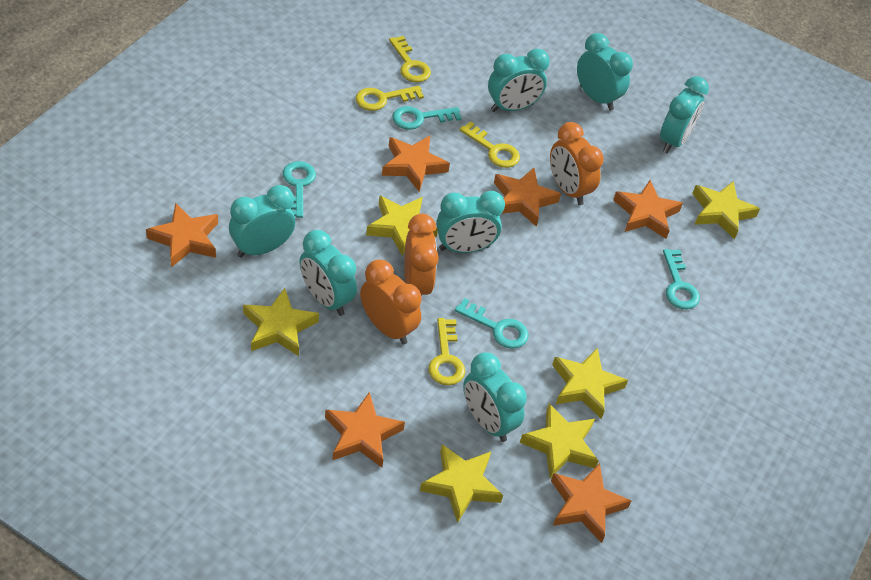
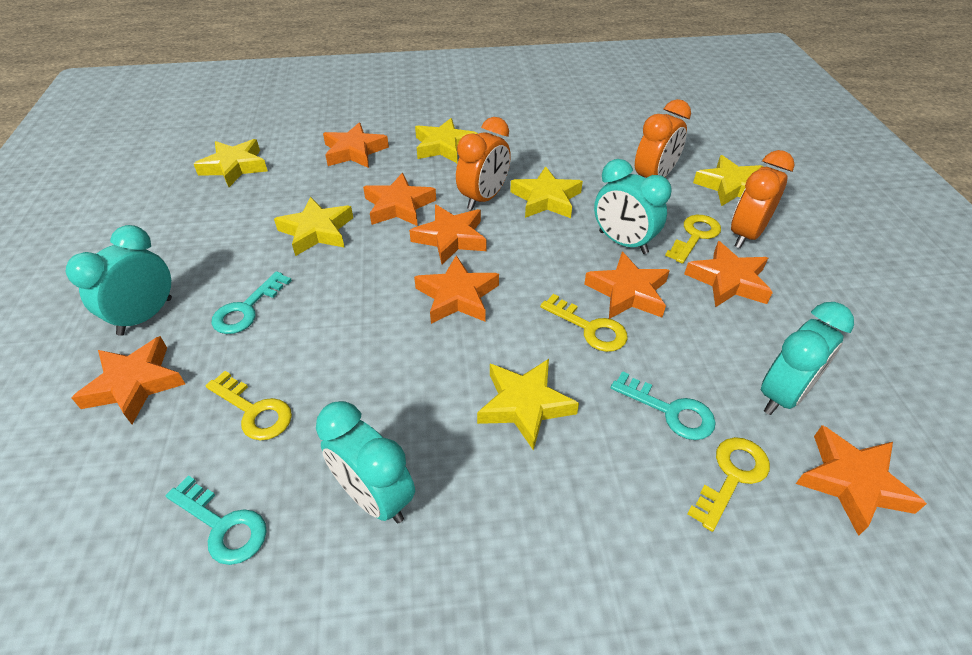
orange star: 6 -> 8
turquoise clock: 7 -> 4
turquoise key: 4 -> 3

